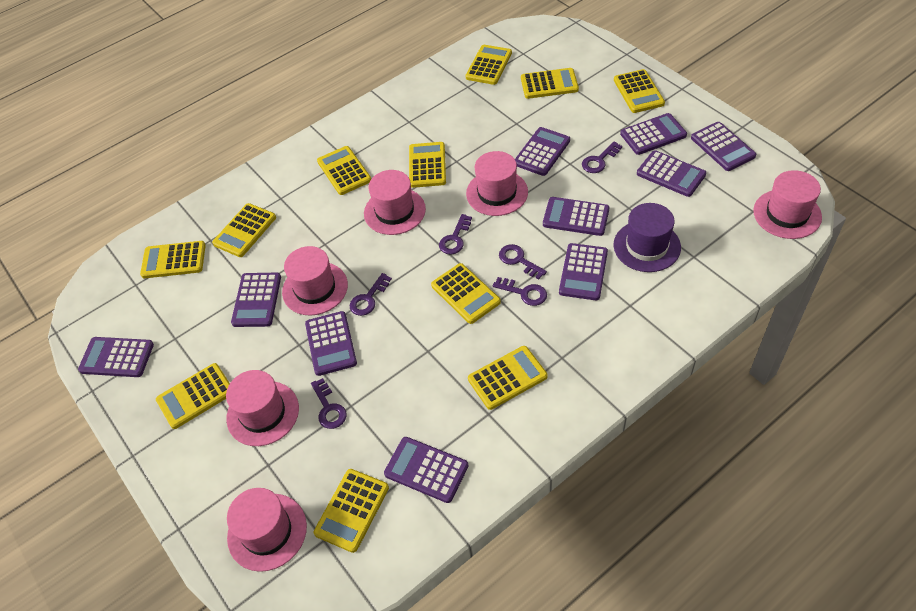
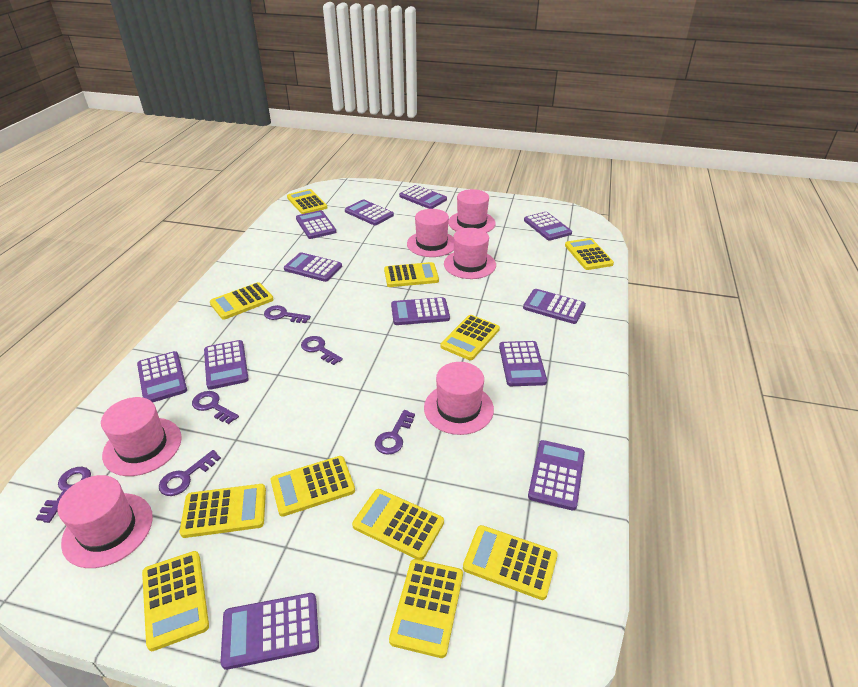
purple calculator: 10 -> 12
purple hat: 1 -> 0

